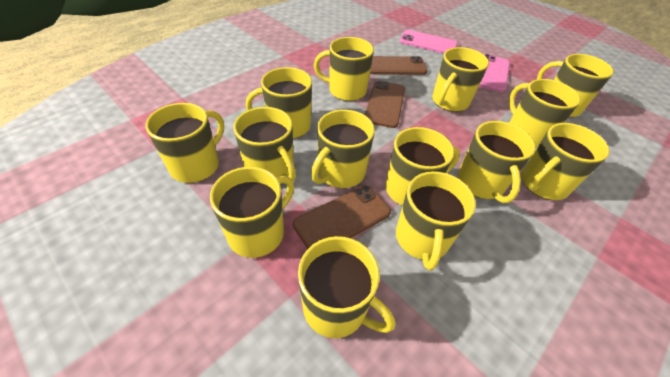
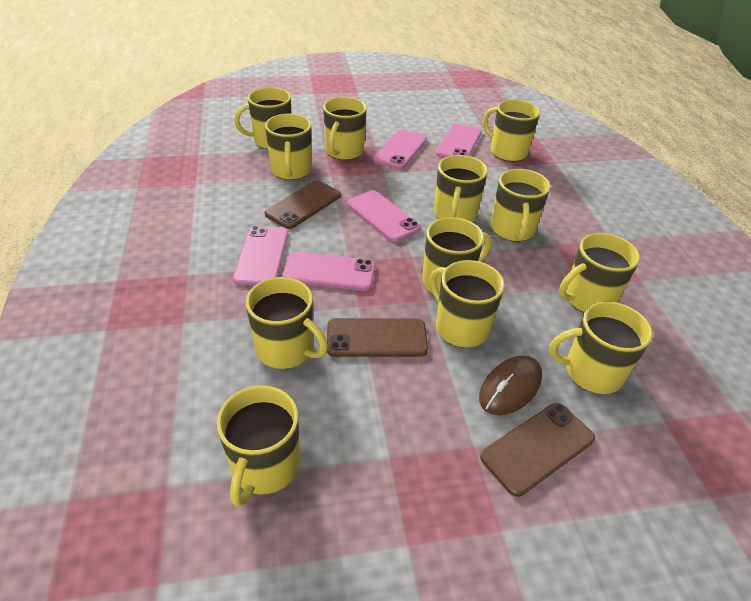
brown mouse: 0 -> 1
pink phone: 2 -> 5
yellow mug: 14 -> 12

